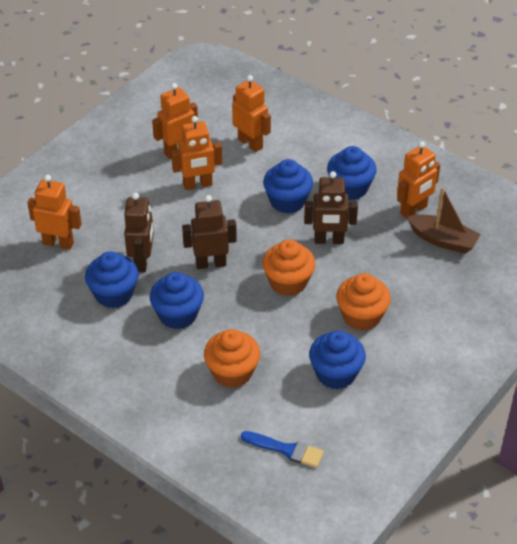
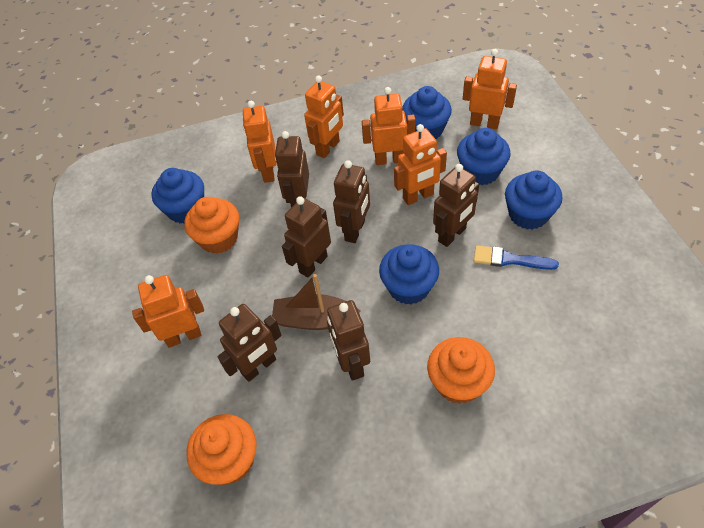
brown robot: 3 -> 6
orange robot: 5 -> 6

